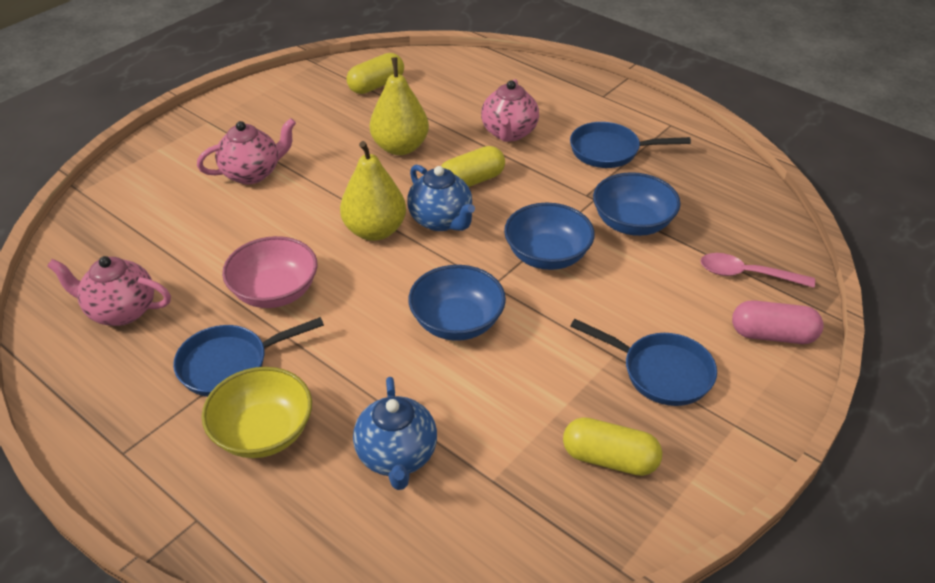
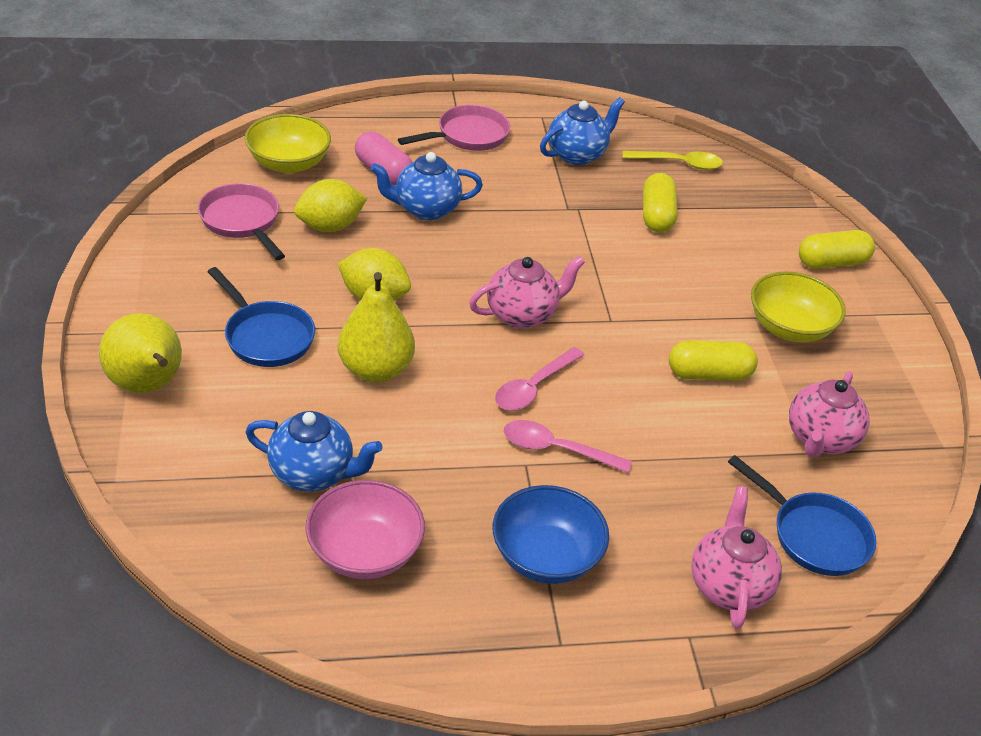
blue bowl: 3 -> 1
blue pan: 3 -> 2
blue teapot: 2 -> 3
pink pan: 0 -> 2
pink spoon: 1 -> 2
yellow bowl: 1 -> 2
yellow lemon: 0 -> 2
yellow spoon: 0 -> 1

